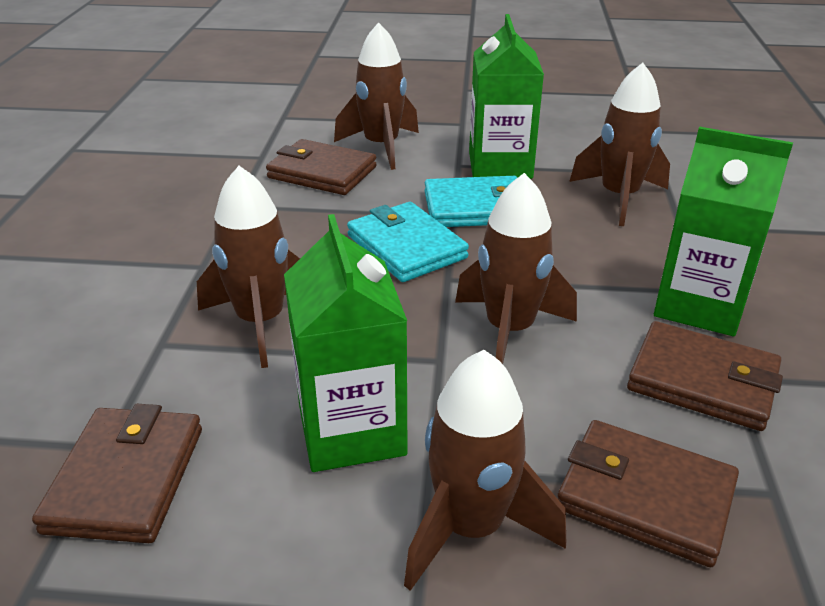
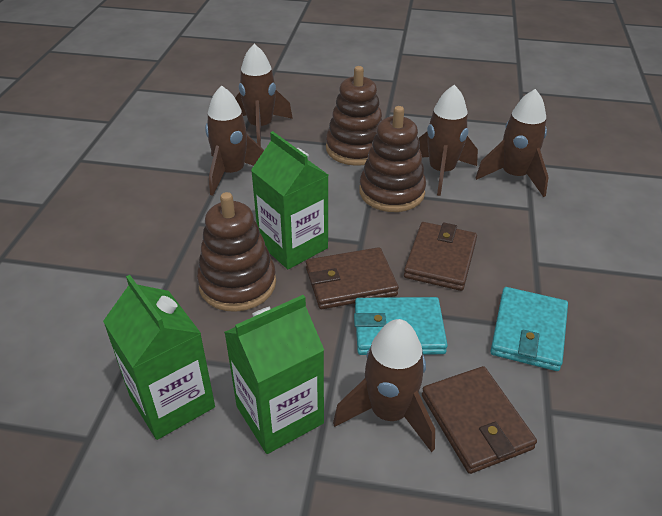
brown stacking toy: 0 -> 3
brown wallet: 4 -> 3

